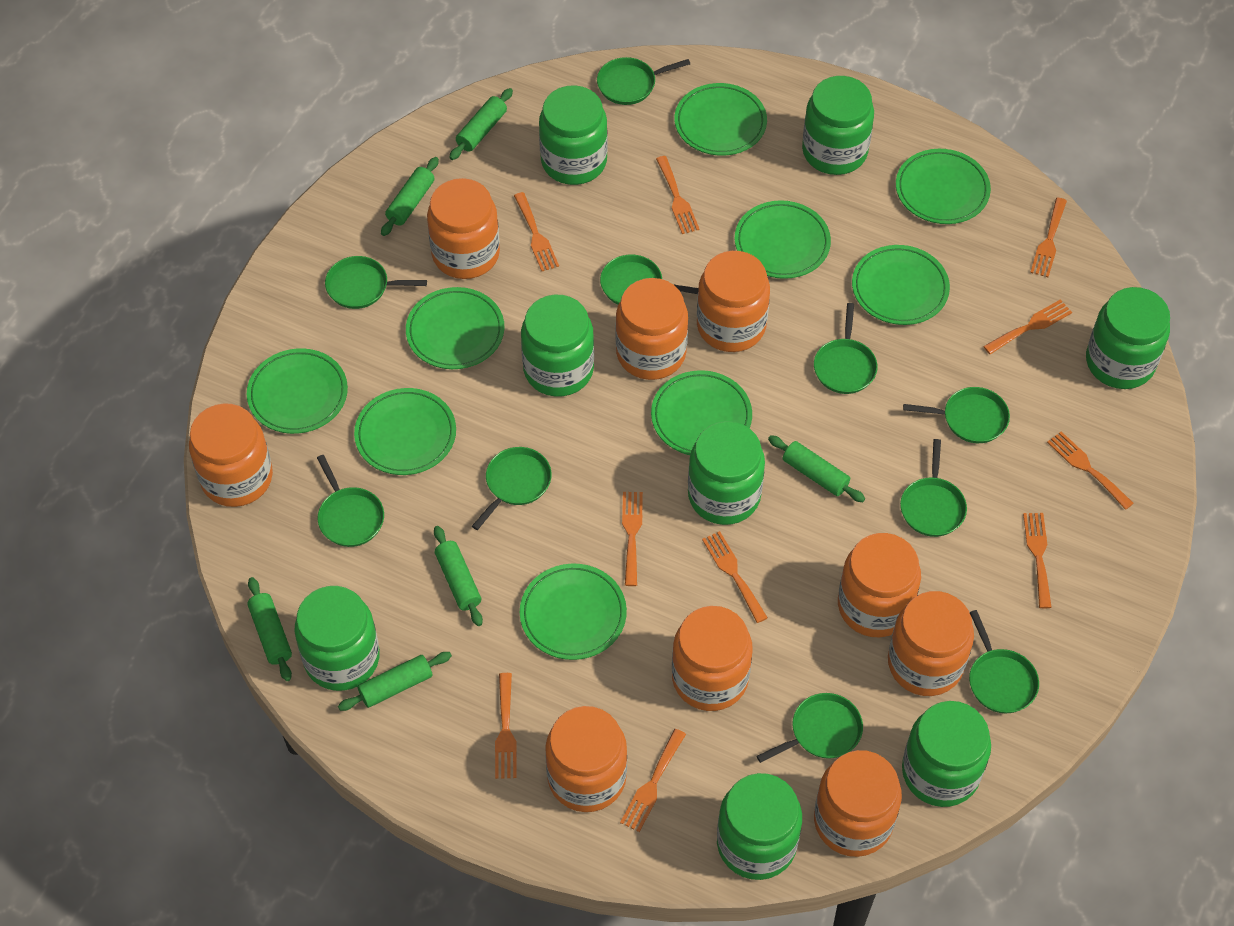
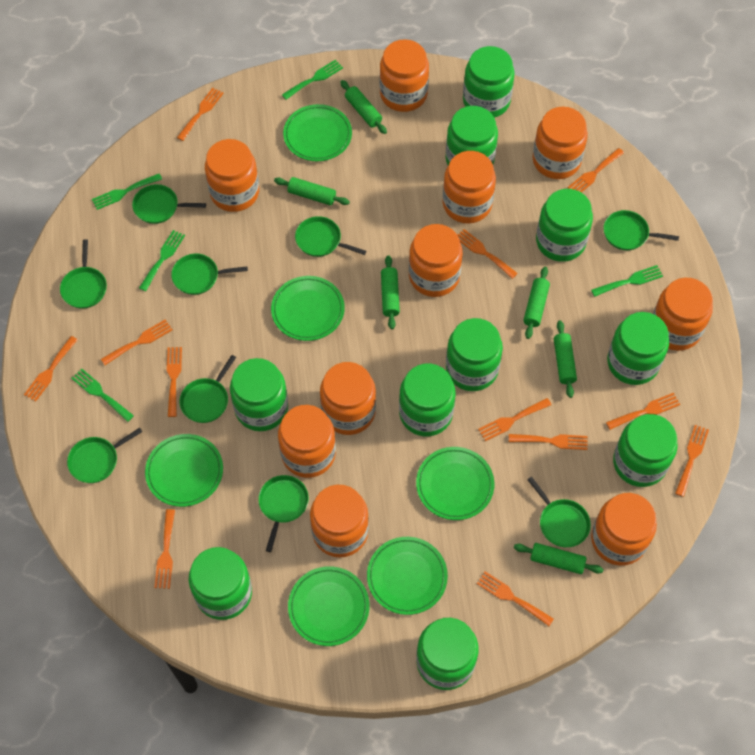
green fork: 0 -> 5
green jar: 8 -> 10
green pan: 10 -> 9
green plate: 9 -> 6
orange fork: 10 -> 12
orange jar: 9 -> 10

